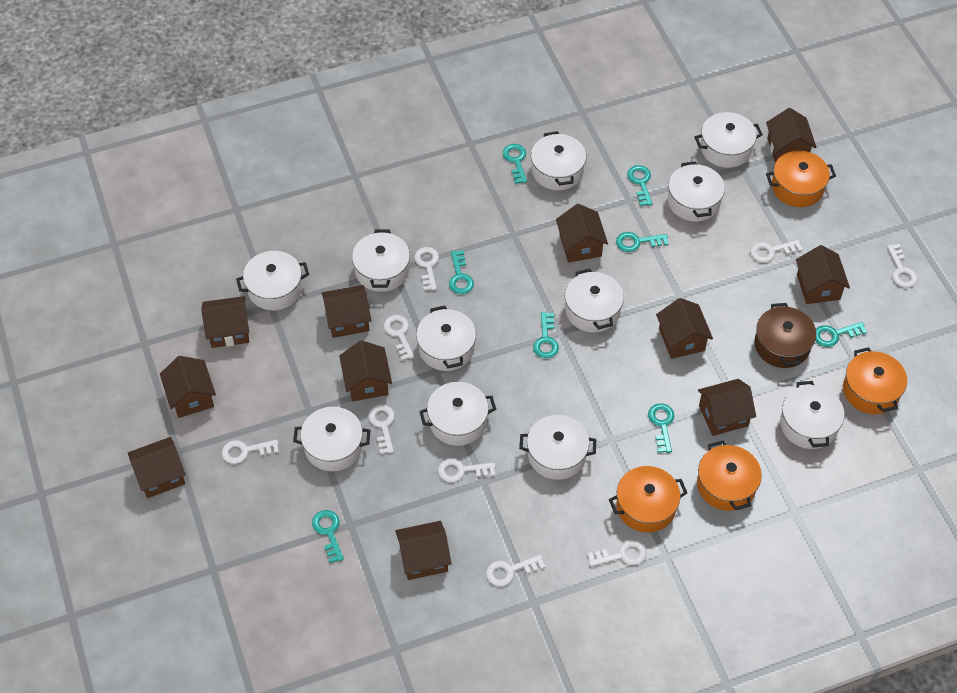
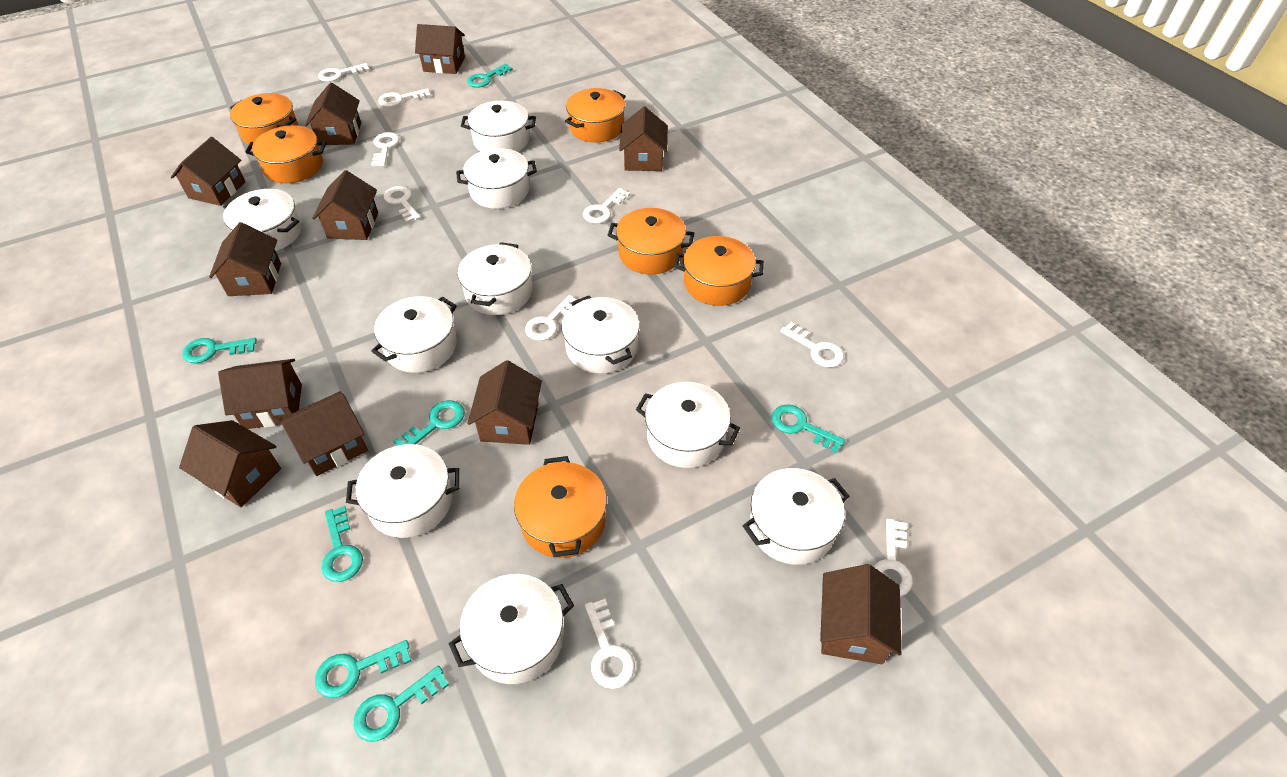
brown pot: 1 -> 0
orange pot: 4 -> 6
turquoise key: 8 -> 7
white pot: 11 -> 10

